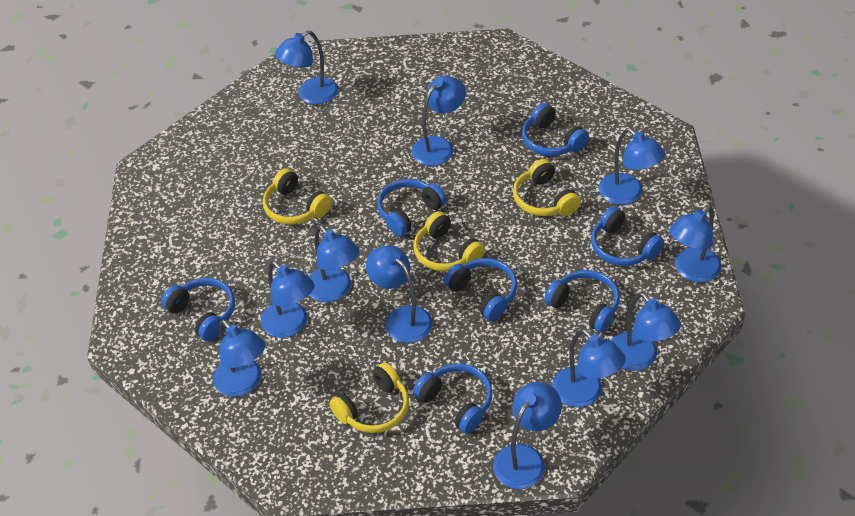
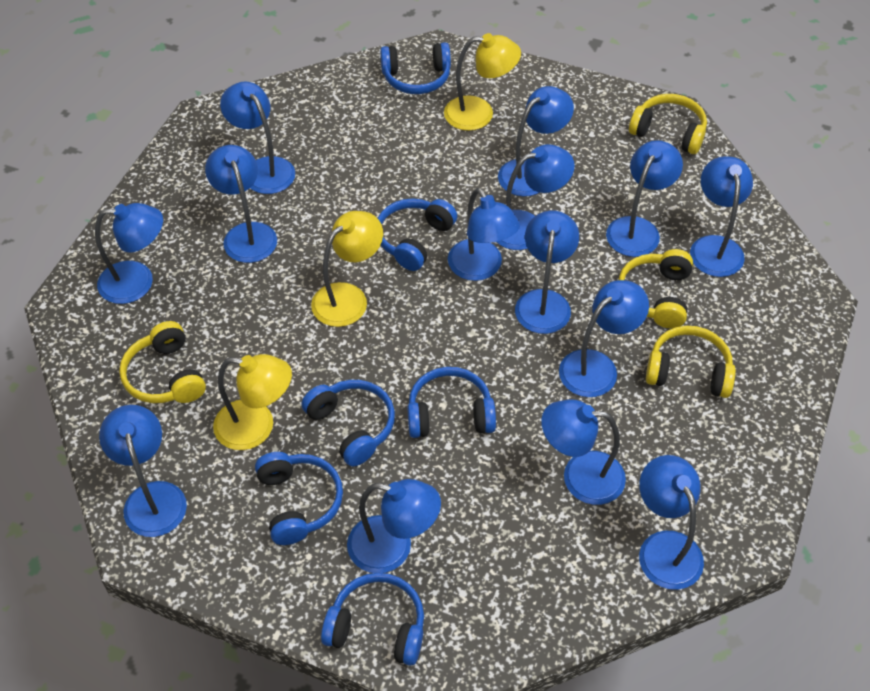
blue headphones: 7 -> 6
blue lamp: 11 -> 14
yellow lamp: 0 -> 3

